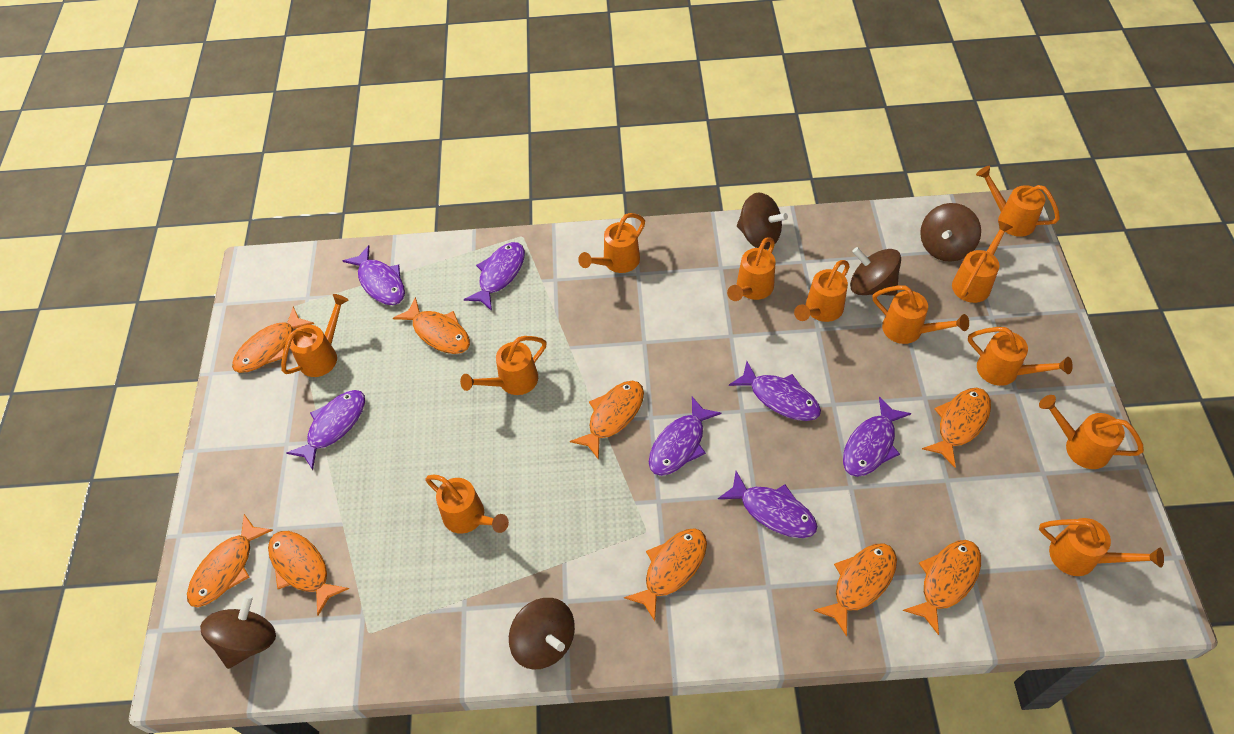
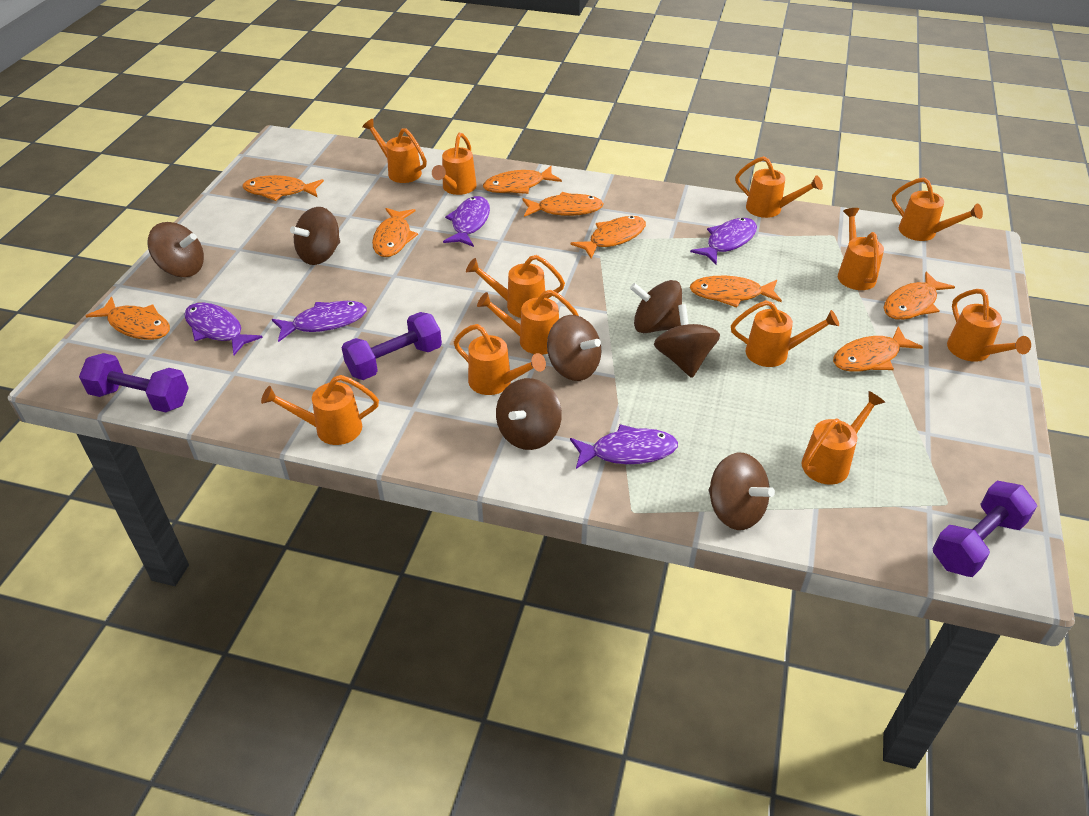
brown spinning top: 5 -> 7
purple dumbbell: 0 -> 3
purple fish: 7 -> 5

